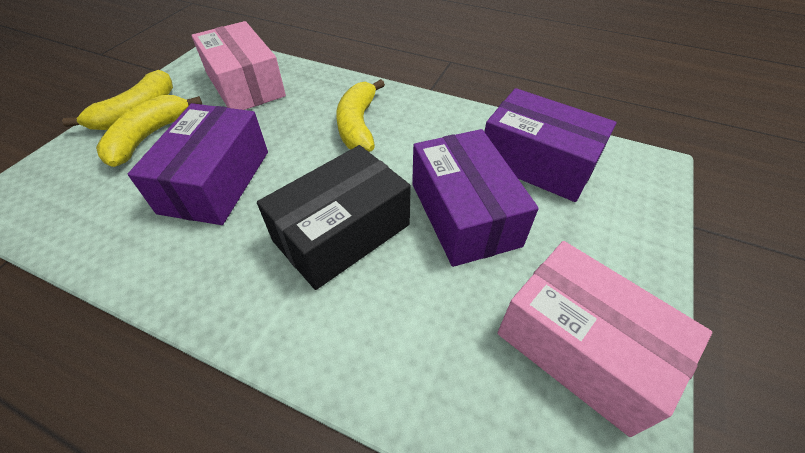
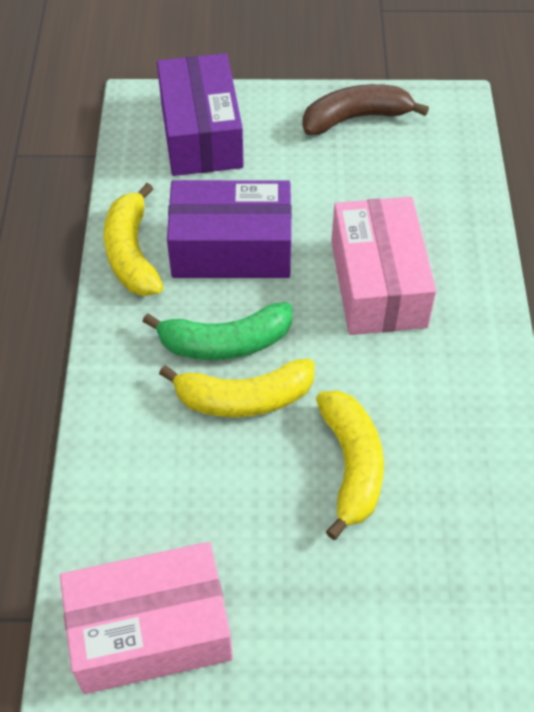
black box: 1 -> 0
brown banana: 0 -> 1
green banana: 0 -> 1
purple box: 3 -> 2

